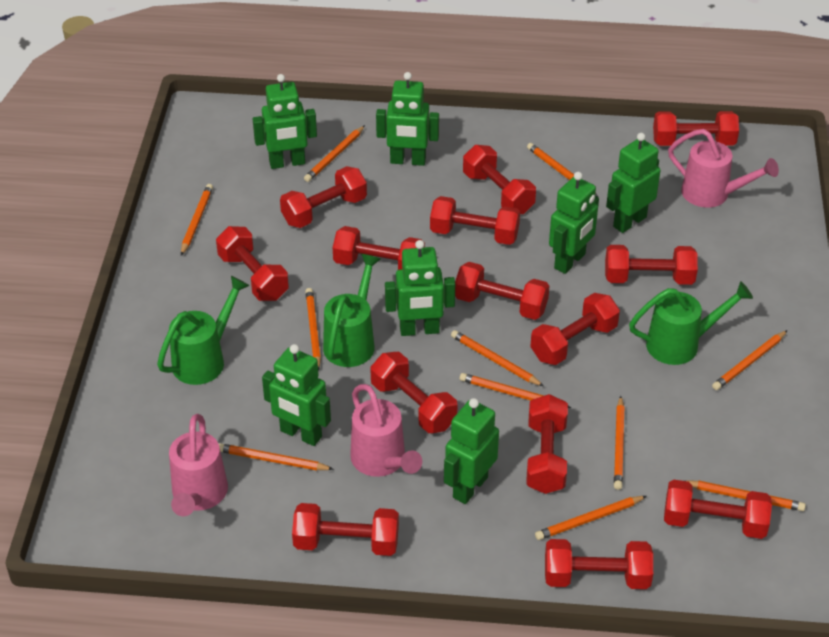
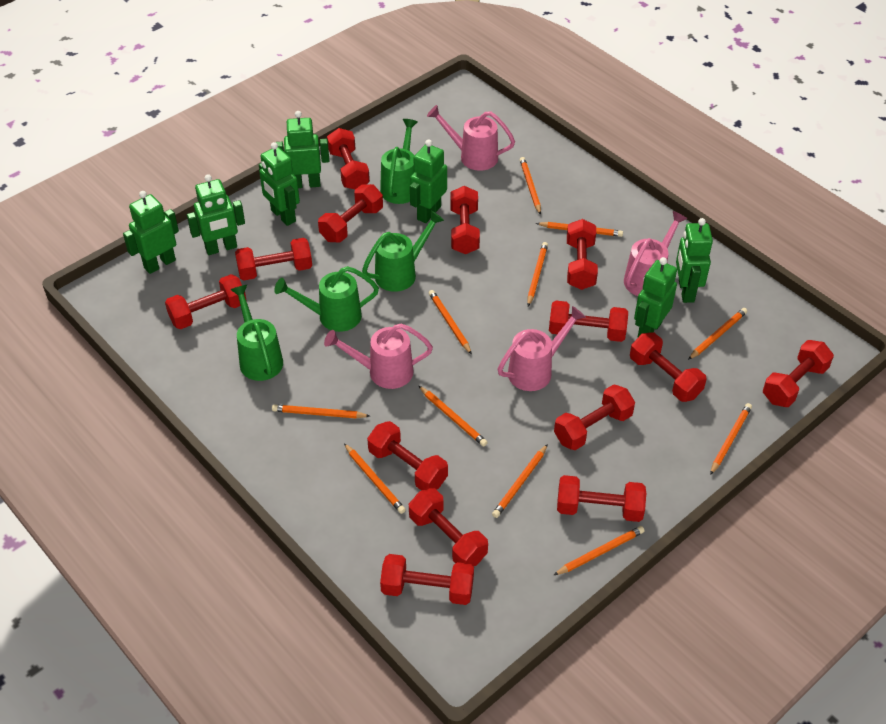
green watering can: 3 -> 4
pink watering can: 3 -> 4

